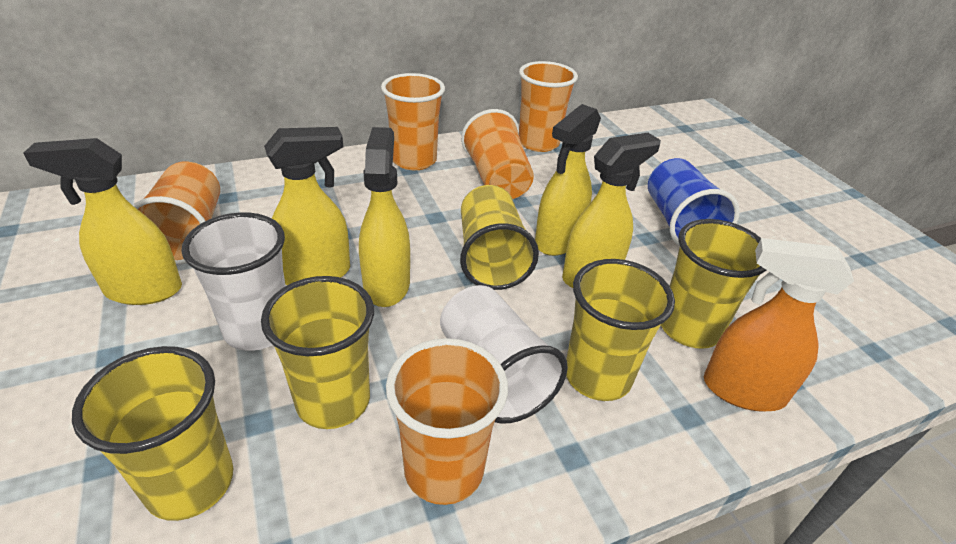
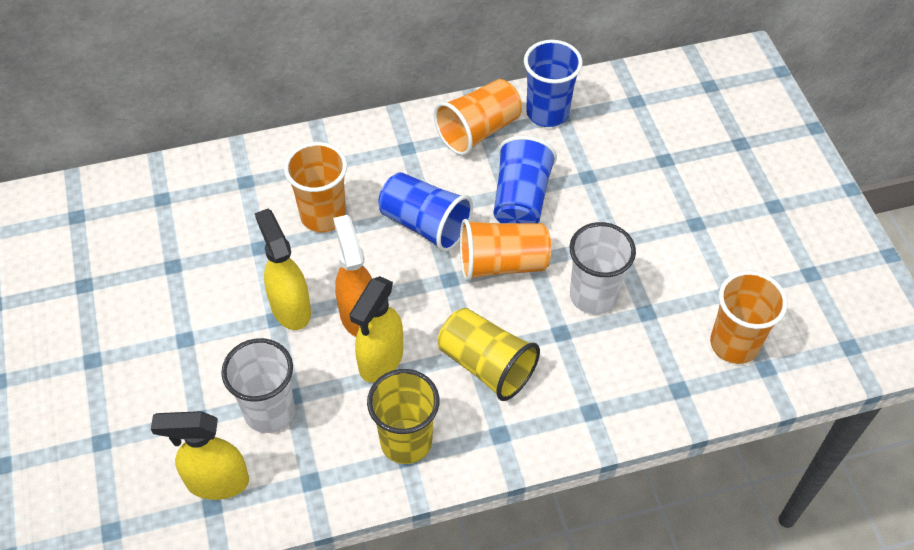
blue cup: 1 -> 3
orange cup: 5 -> 4
yellow cup: 5 -> 2
yellow spray bottle: 5 -> 3

